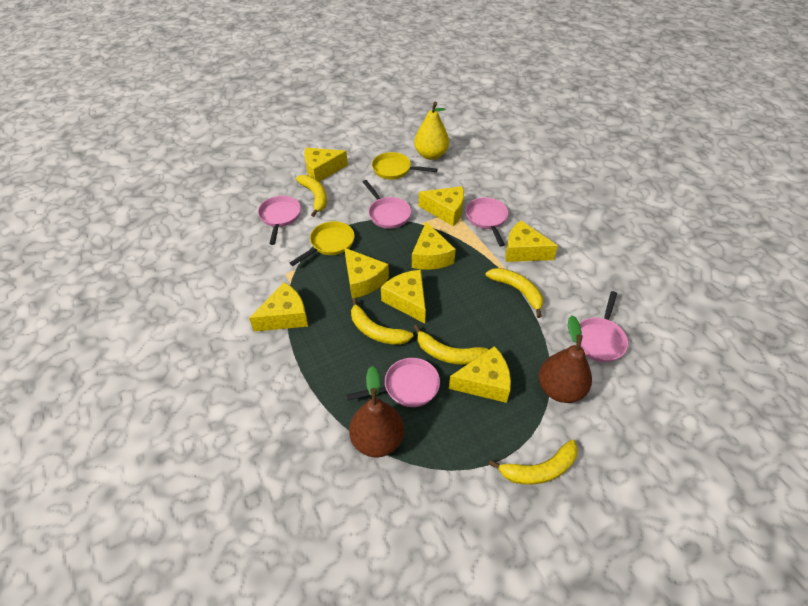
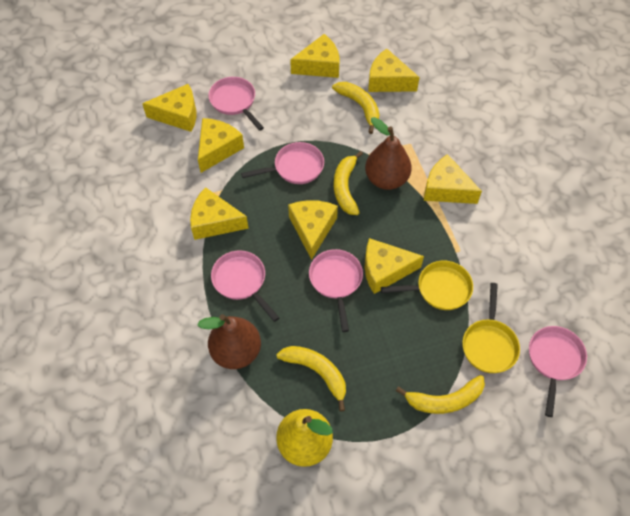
yellow banana: 5 -> 4

